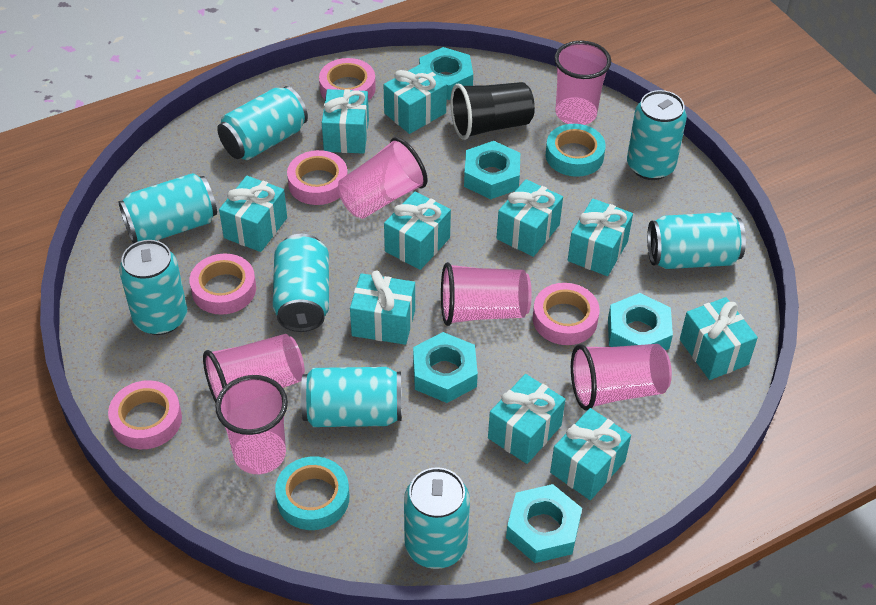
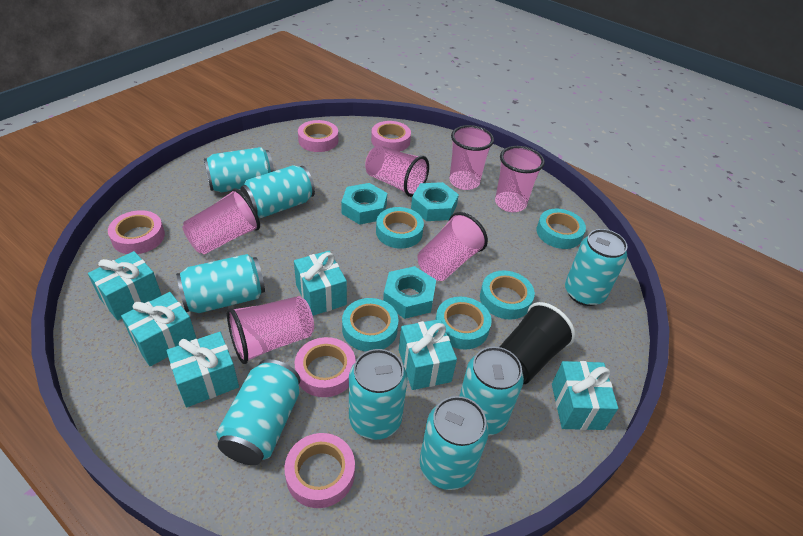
turquoise gift: 10 -> 6
turquoise nut: 5 -> 3
turquoise tape: 2 -> 5

